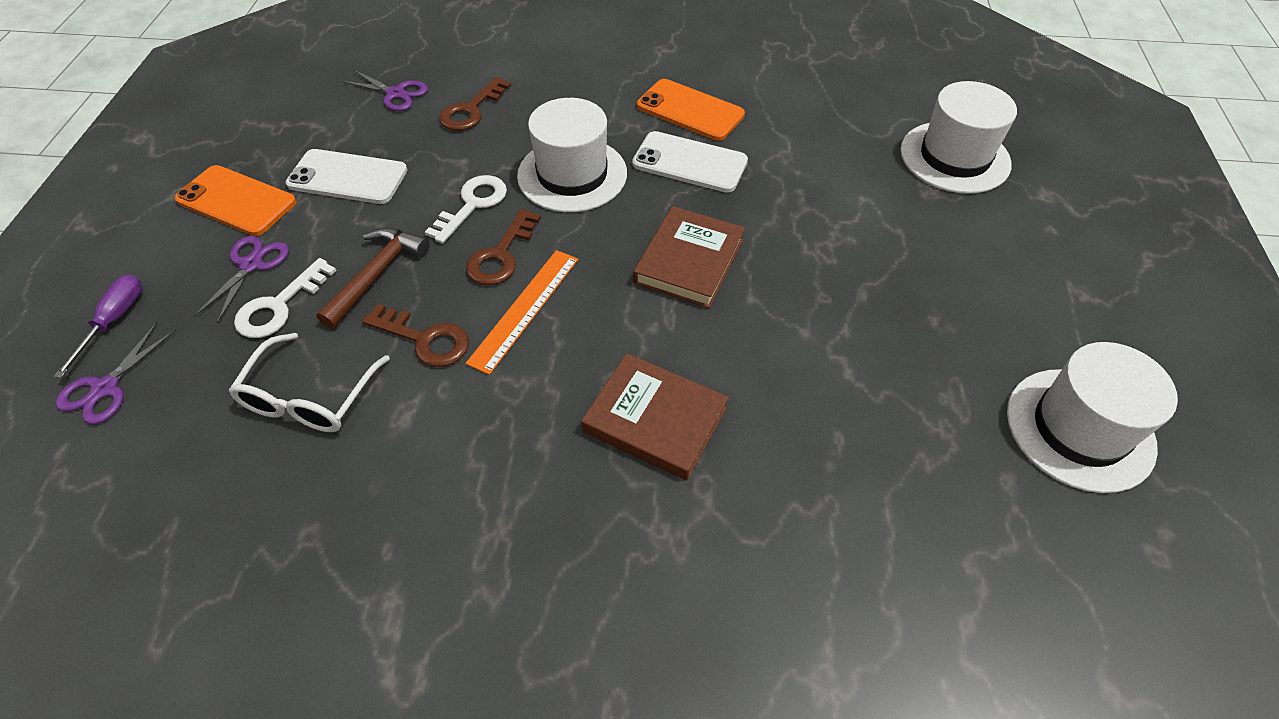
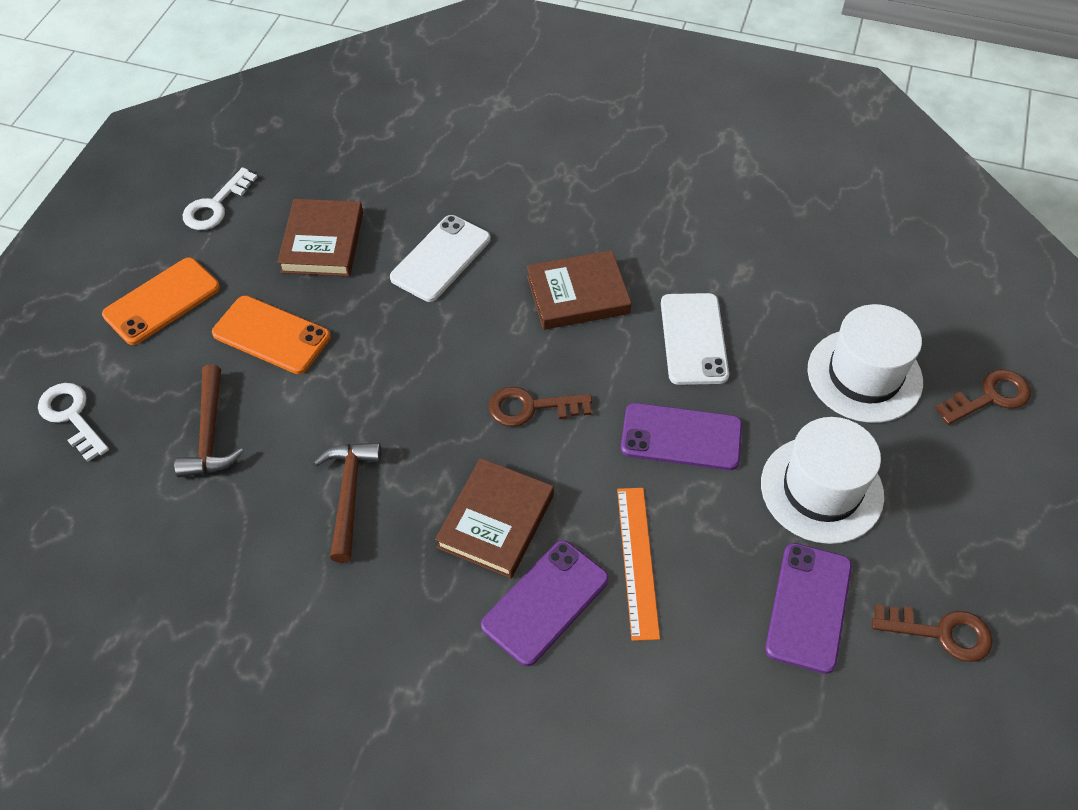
brown book: 2 -> 3
brown hammer: 1 -> 2
purple phone: 0 -> 3
purple scissors: 3 -> 0
purple screwdriver: 1 -> 0
white glasses: 1 -> 0
white hat: 3 -> 2

